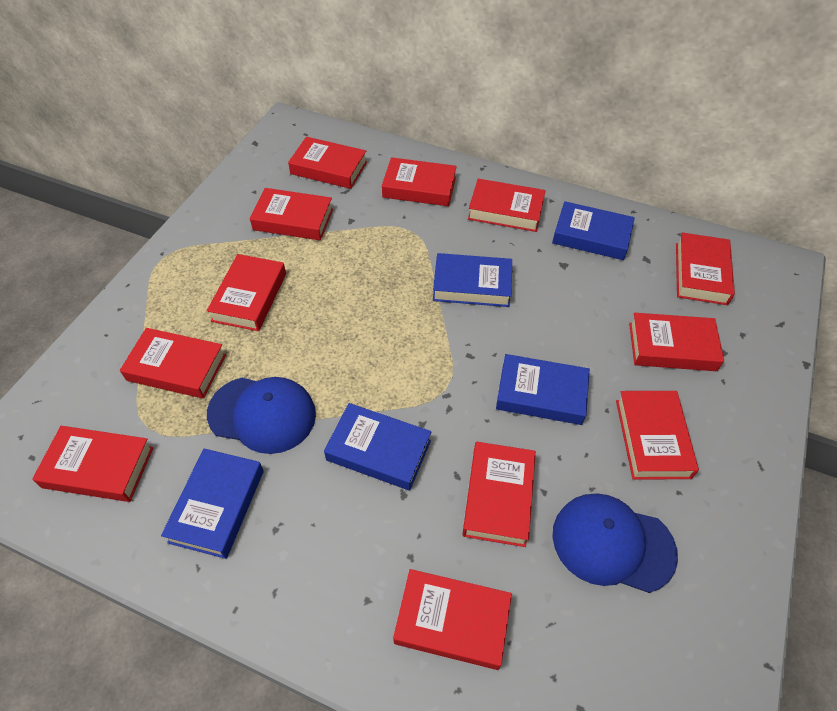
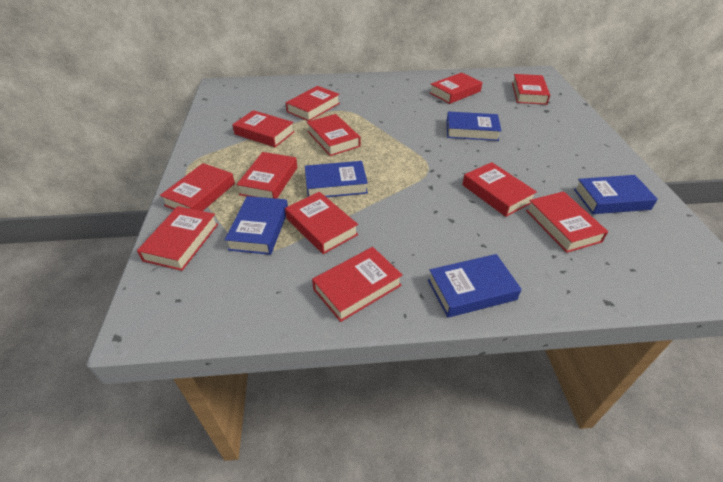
blue cap: 2 -> 0

